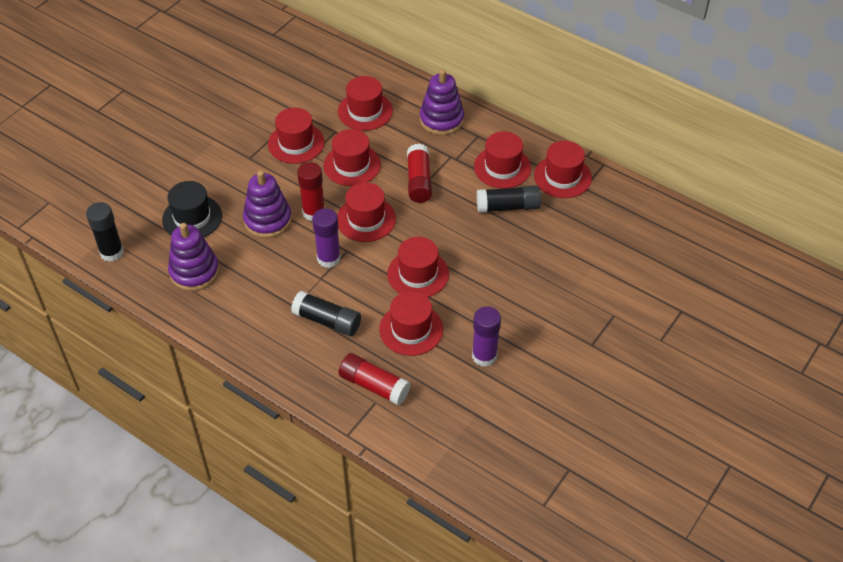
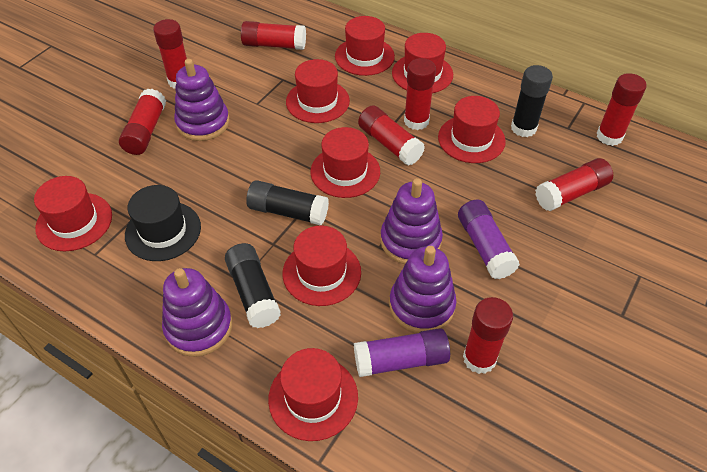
purple stacking toy: 3 -> 4
red glue stick: 3 -> 8

